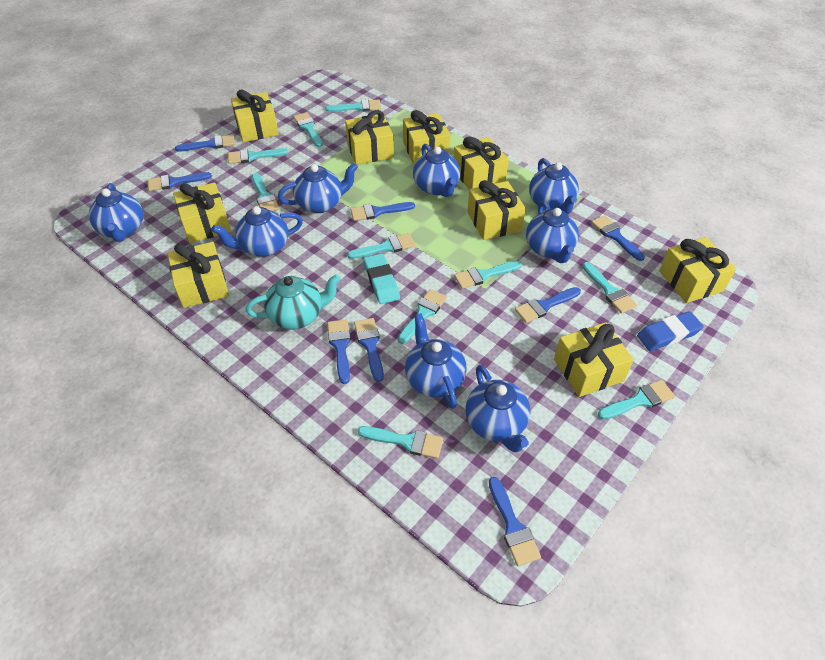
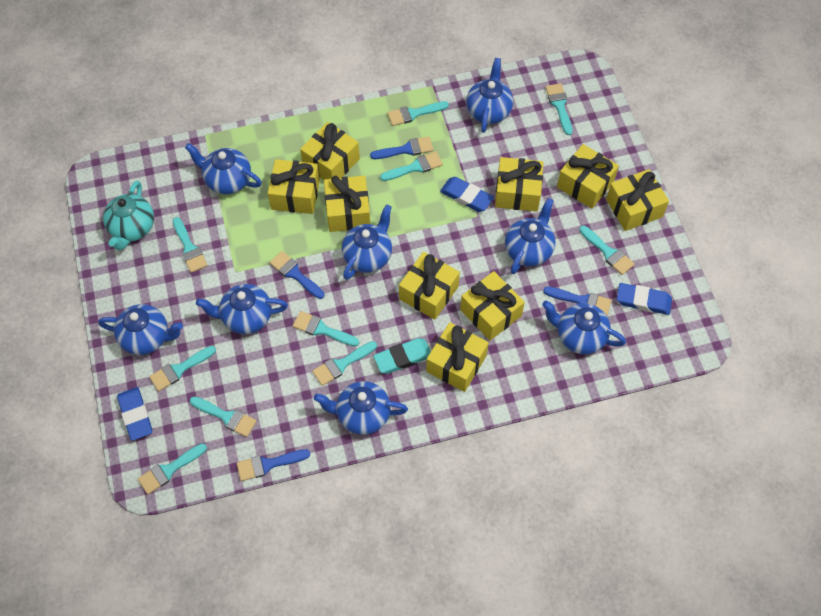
blue brush: 8 -> 4
blue eraser: 1 -> 3

